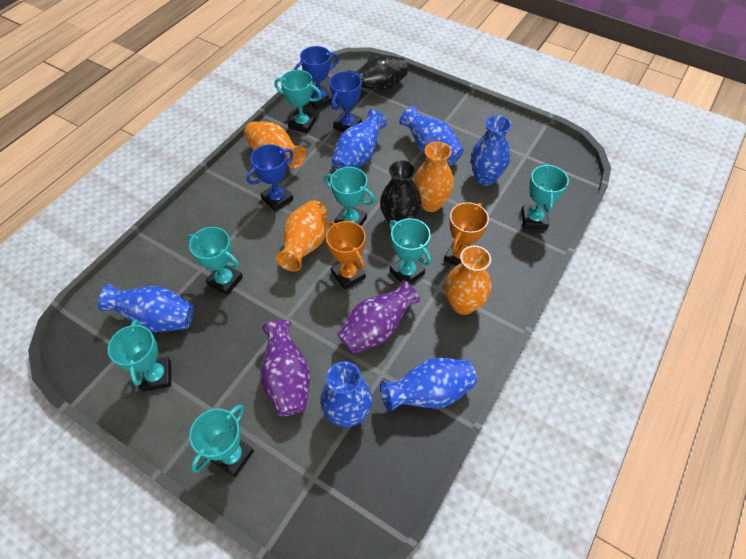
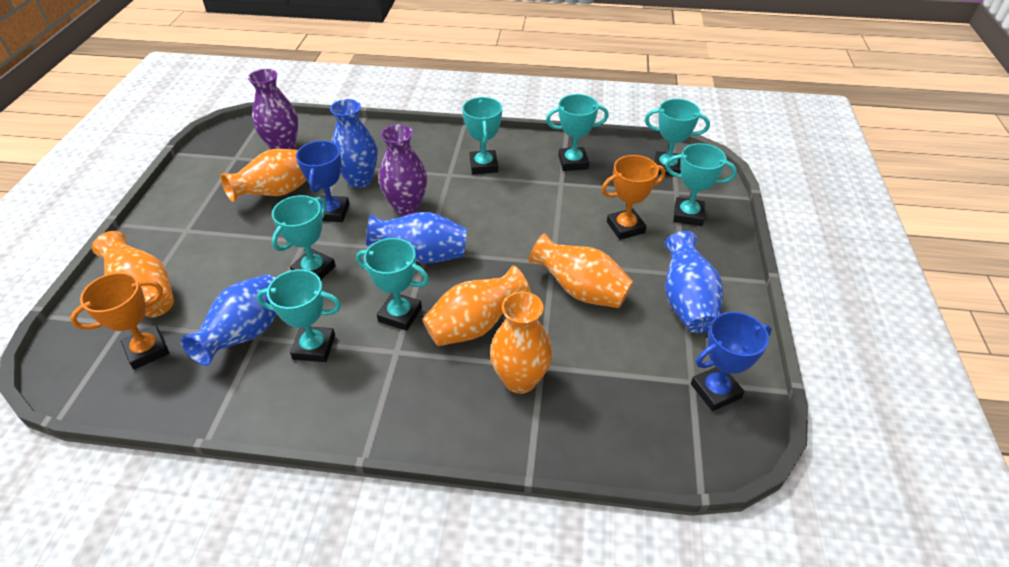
black vase: 2 -> 0
blue trophy: 3 -> 2
blue vase: 6 -> 4
orange vase: 4 -> 5

